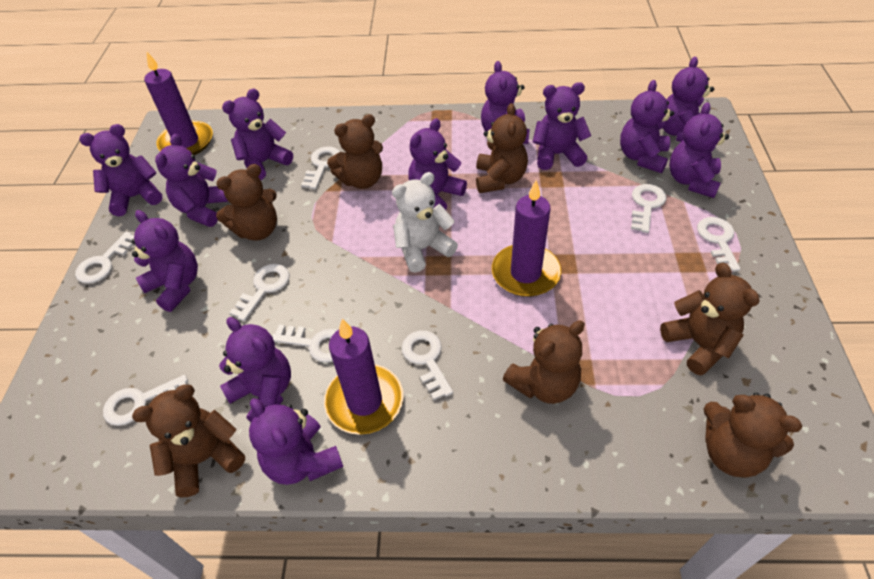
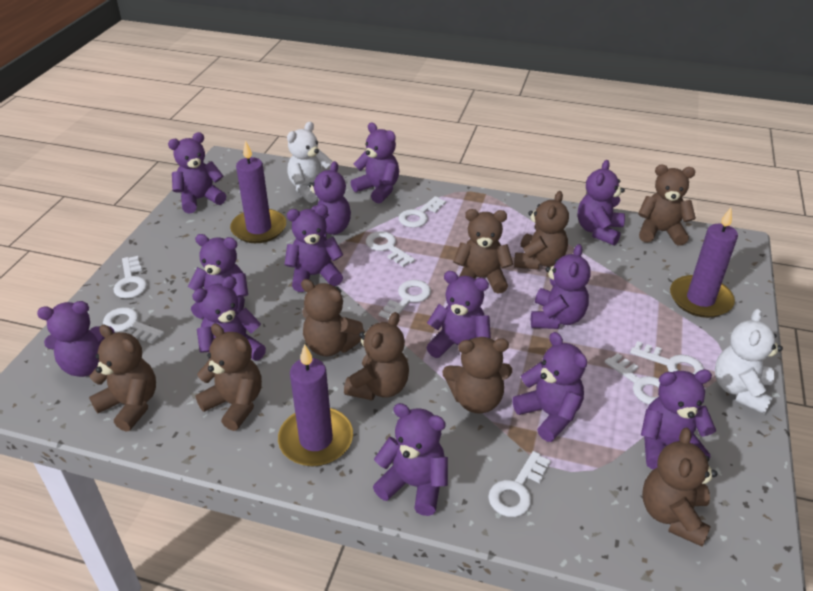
brown teddy bear: 7 -> 9
purple teddy bear: 12 -> 13
white teddy bear: 1 -> 2

